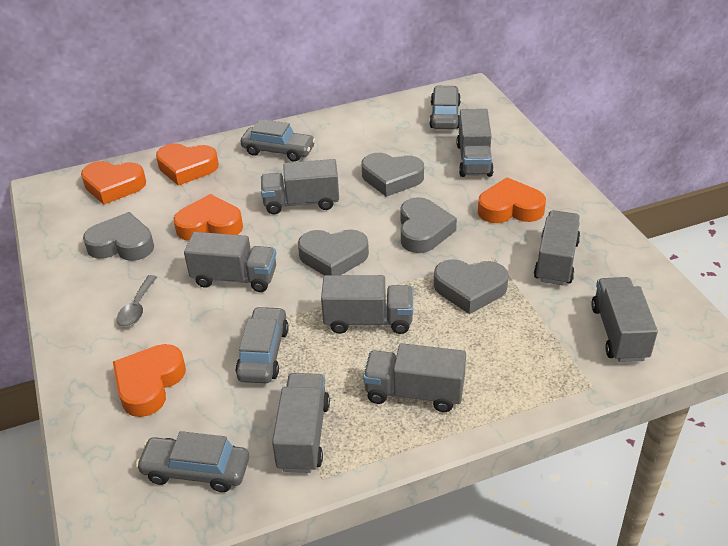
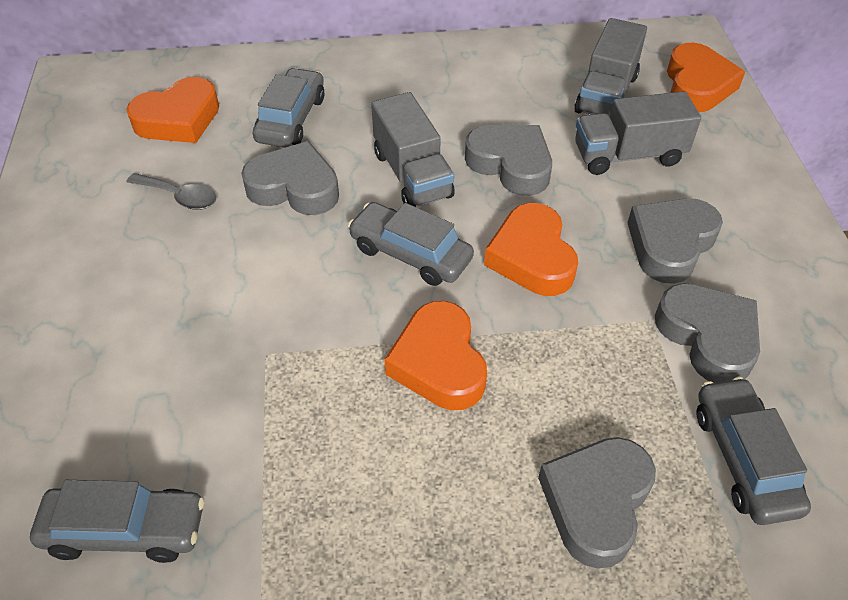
grey truck: 8 -> 3
orange heart: 5 -> 4

